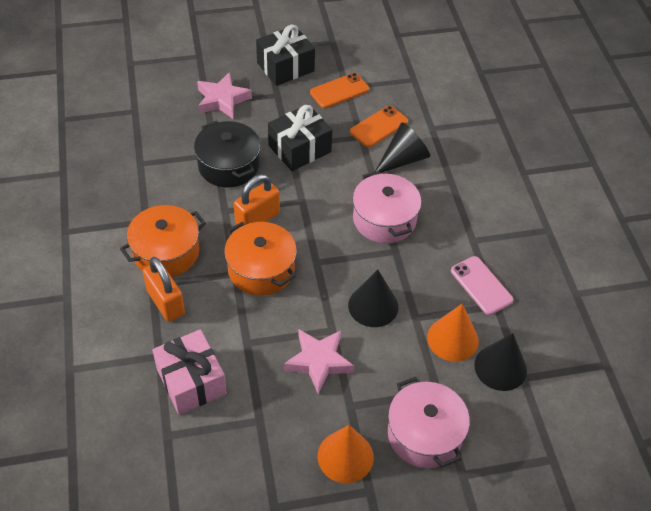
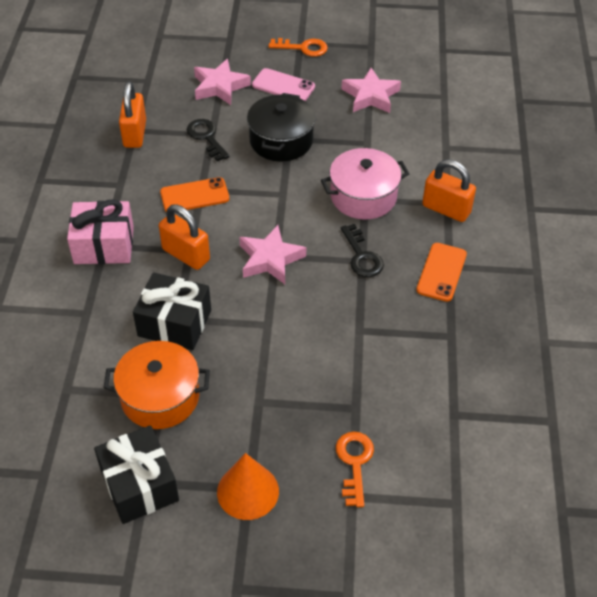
black cone: 3 -> 0
black key: 0 -> 2
orange cone: 2 -> 1
orange key: 0 -> 2
orange padlock: 2 -> 3
orange pot: 2 -> 1
pink pot: 2 -> 1
pink star: 2 -> 3

